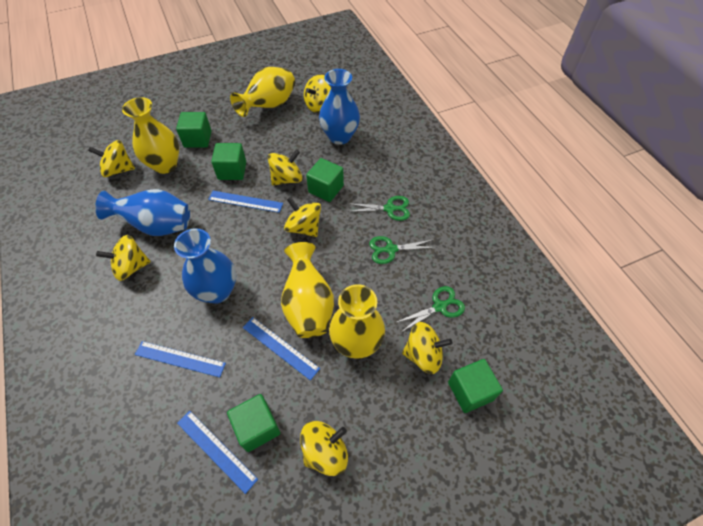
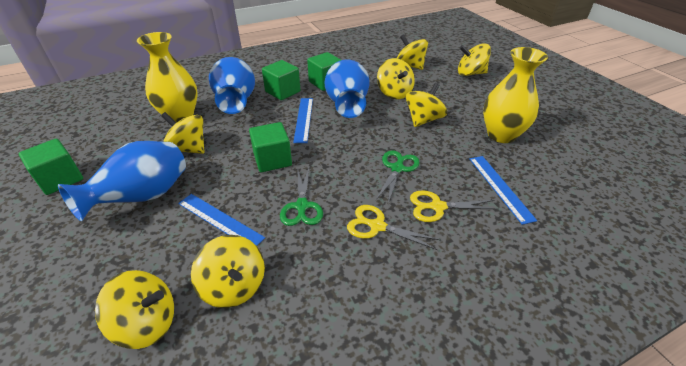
blue ruler: 4 -> 3
green cube: 5 -> 4
green scissors: 3 -> 2
yellow scissors: 0 -> 2
yellow vase: 4 -> 2

